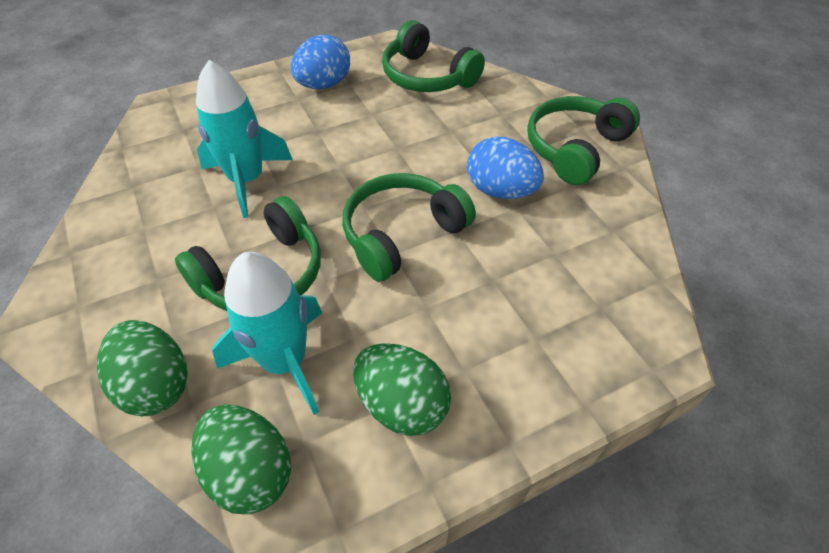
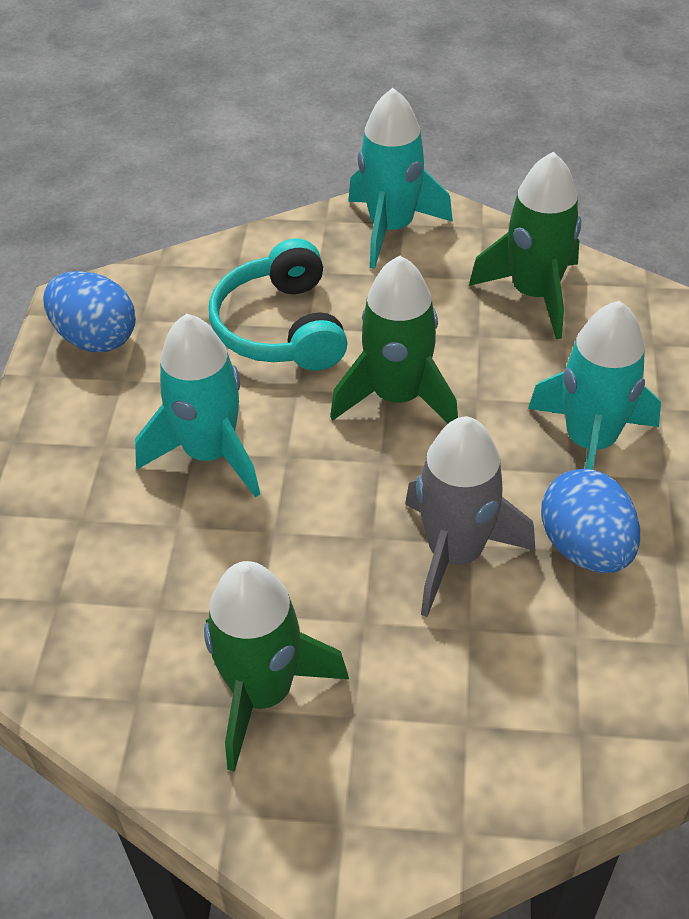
green egg: 3 -> 0
green headphones: 4 -> 0
green rocket: 0 -> 3
grey rocket: 0 -> 1
turquoise headphones: 0 -> 1
turquoise rocket: 2 -> 3

